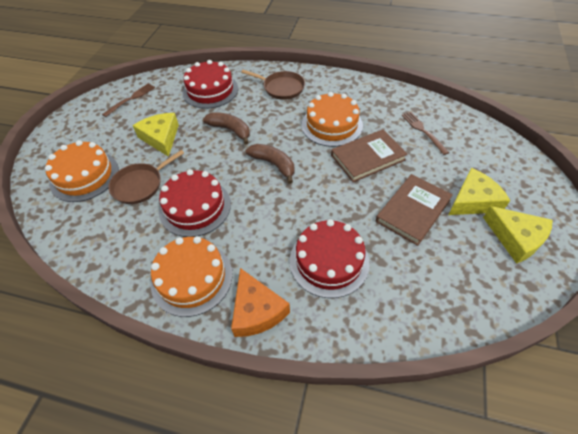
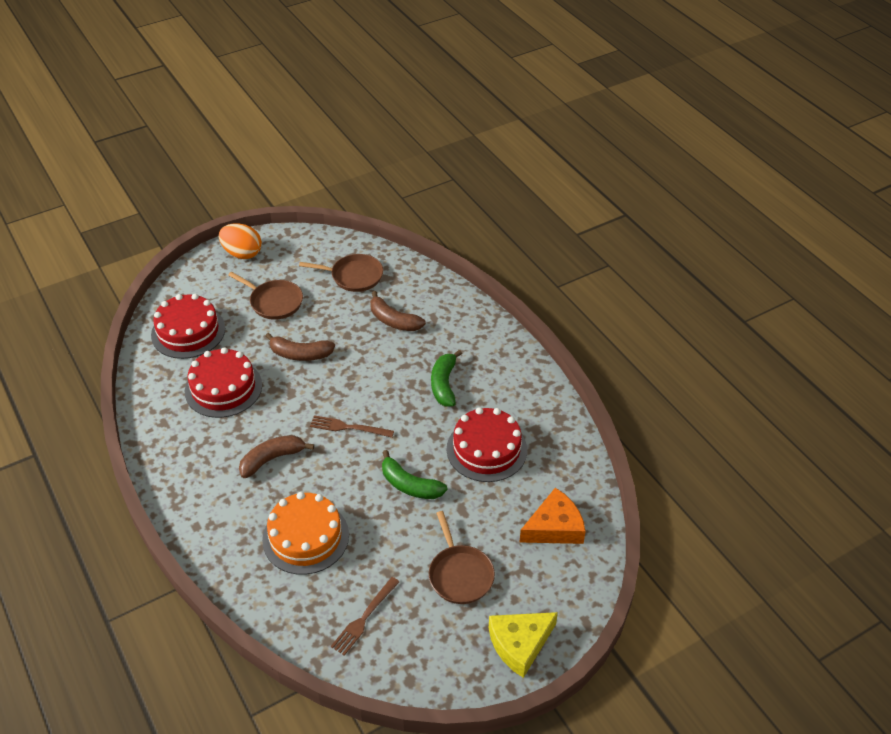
brown banana: 2 -> 3
brown book: 2 -> 0
brown pan: 2 -> 3
green banana: 0 -> 2
orange cake: 3 -> 1
orange egg: 0 -> 1
yellow cheese: 3 -> 1

